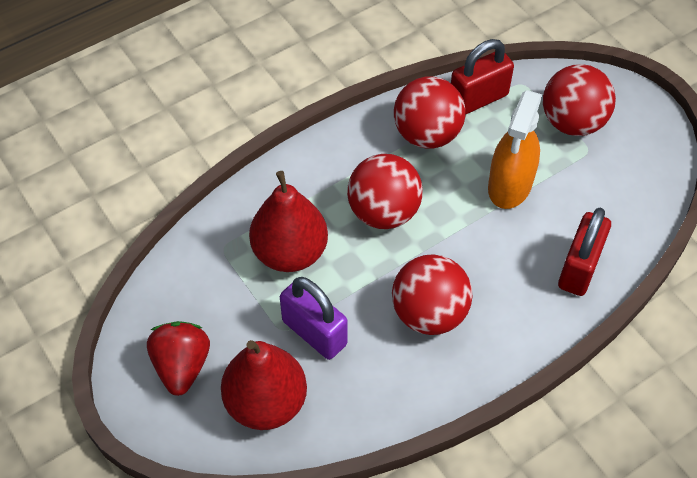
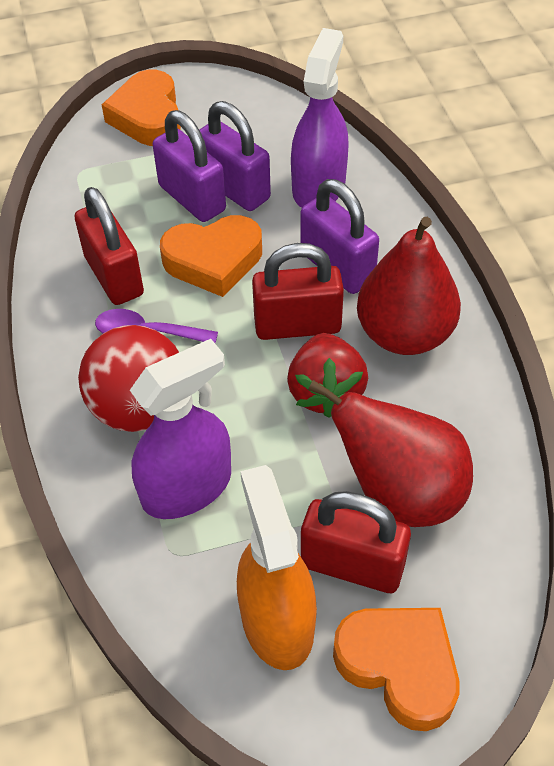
orange heart: 0 -> 3
purple padlock: 1 -> 3
purple spoon: 0 -> 1
purple spray bottle: 0 -> 2
red ball: 4 -> 1
red padlock: 2 -> 3

